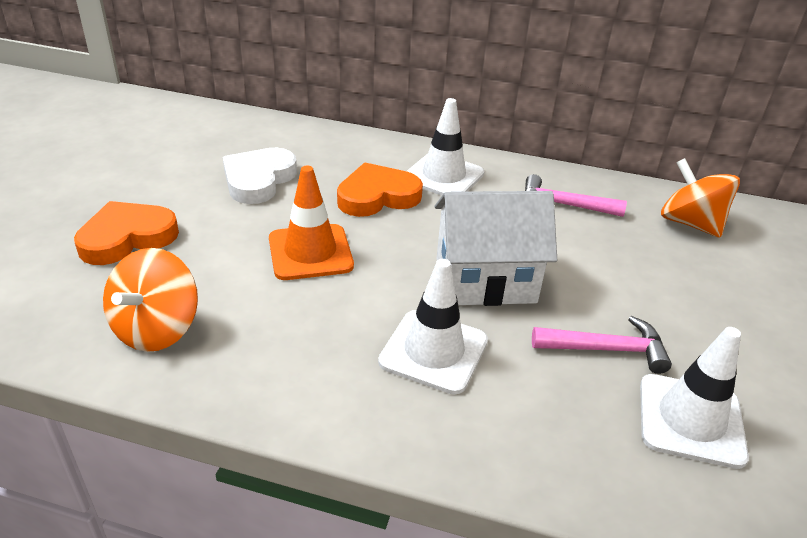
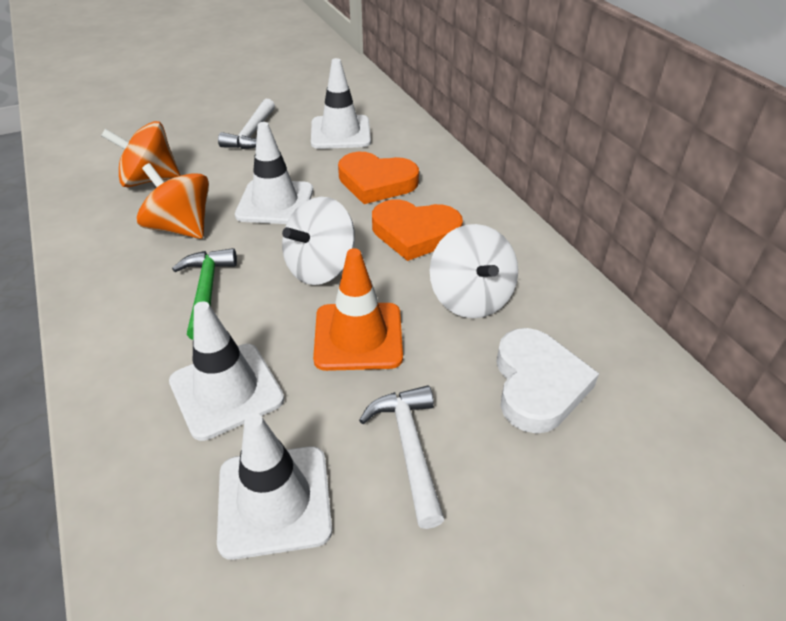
green hammer: 0 -> 1
pink hammer: 2 -> 0
white hammer: 0 -> 2
white house: 1 -> 0
white spinning top: 0 -> 2
white traffic cone: 3 -> 4

